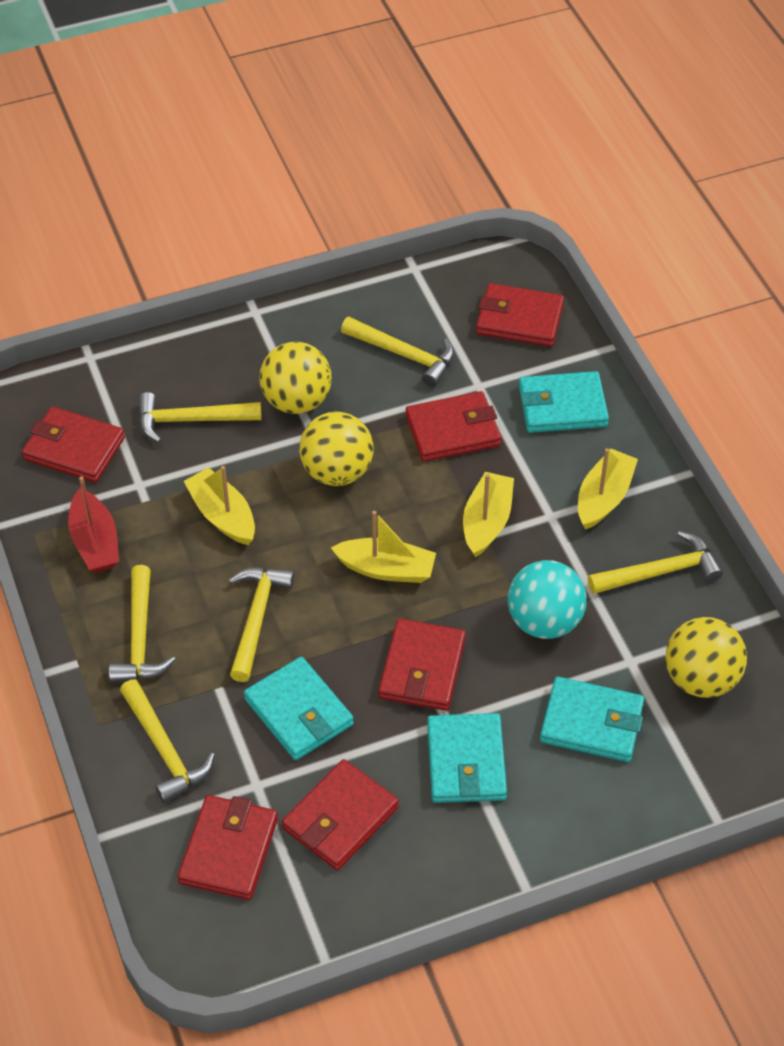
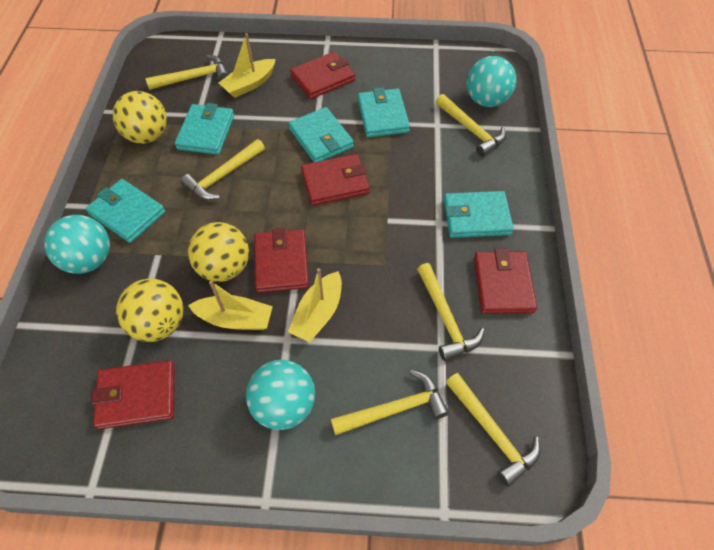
red boat: 1 -> 0
red wallet: 6 -> 5
turquoise ball: 1 -> 3
turquoise wallet: 4 -> 5
yellow boat: 4 -> 3

